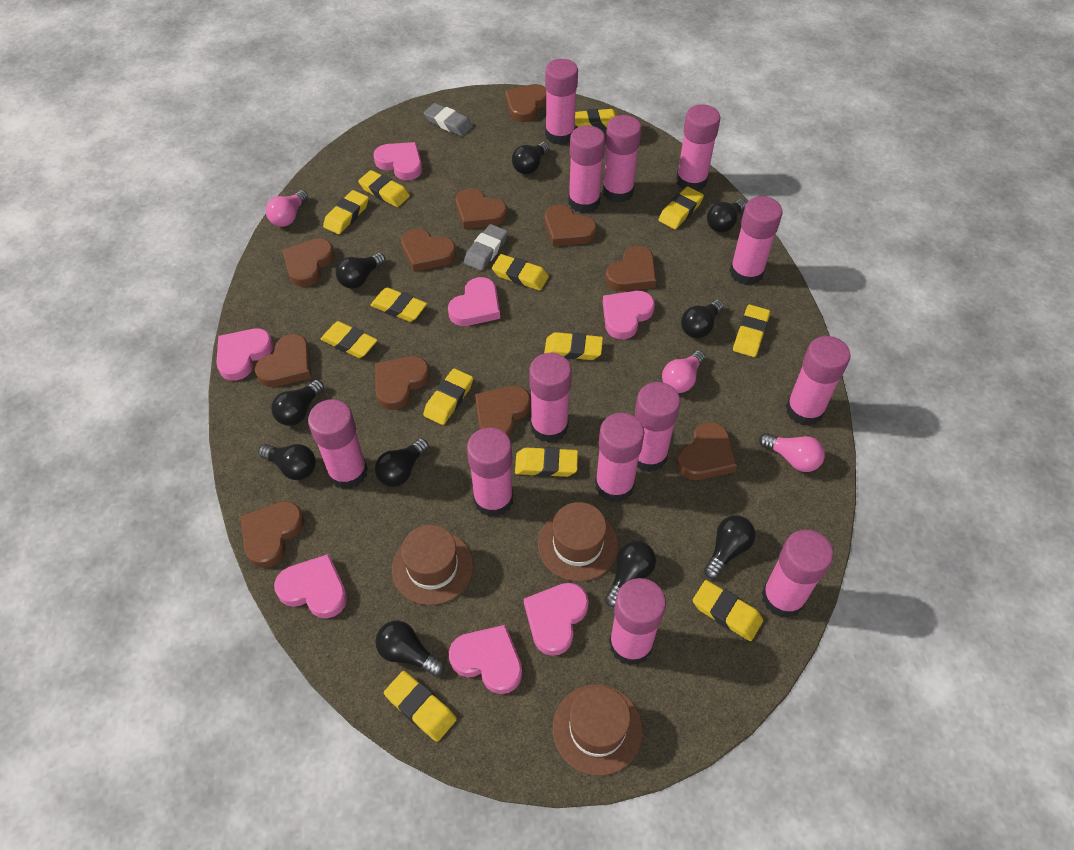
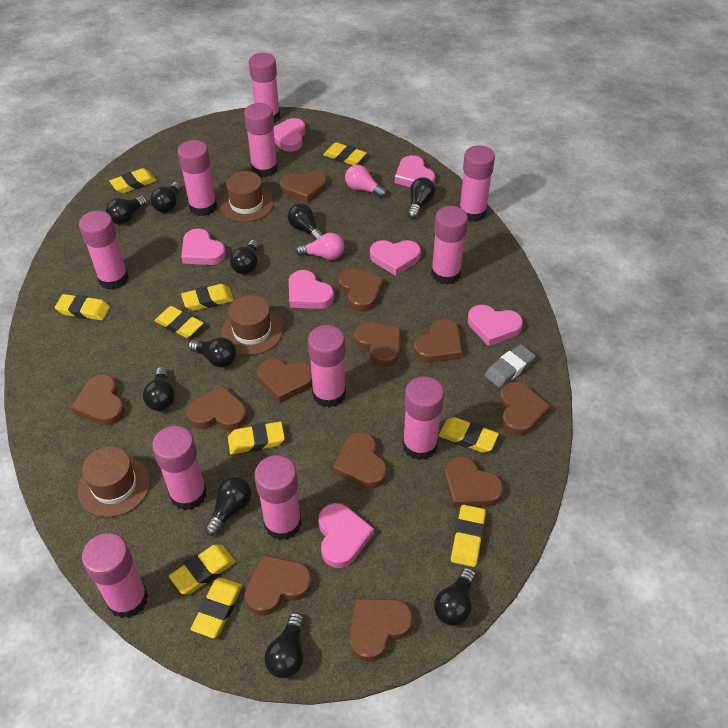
brown heart: 11 -> 12
grey eraser: 2 -> 1
pink glue stick: 13 -> 11
pink light bulb: 3 -> 2
yellow eraser: 13 -> 10

